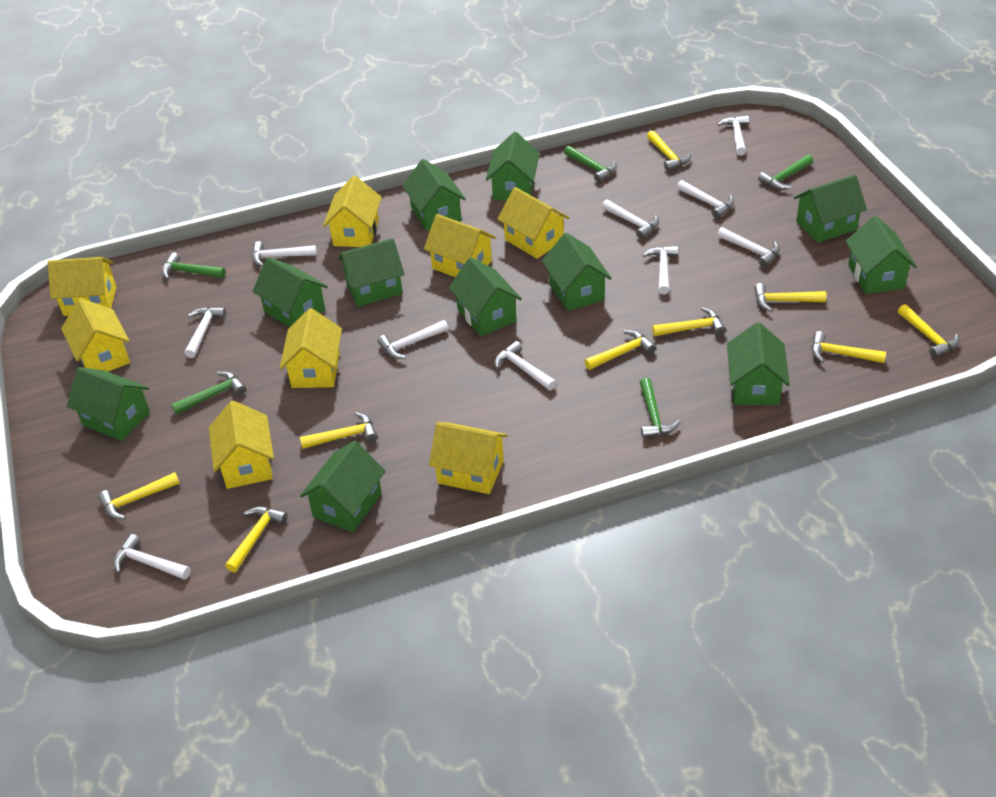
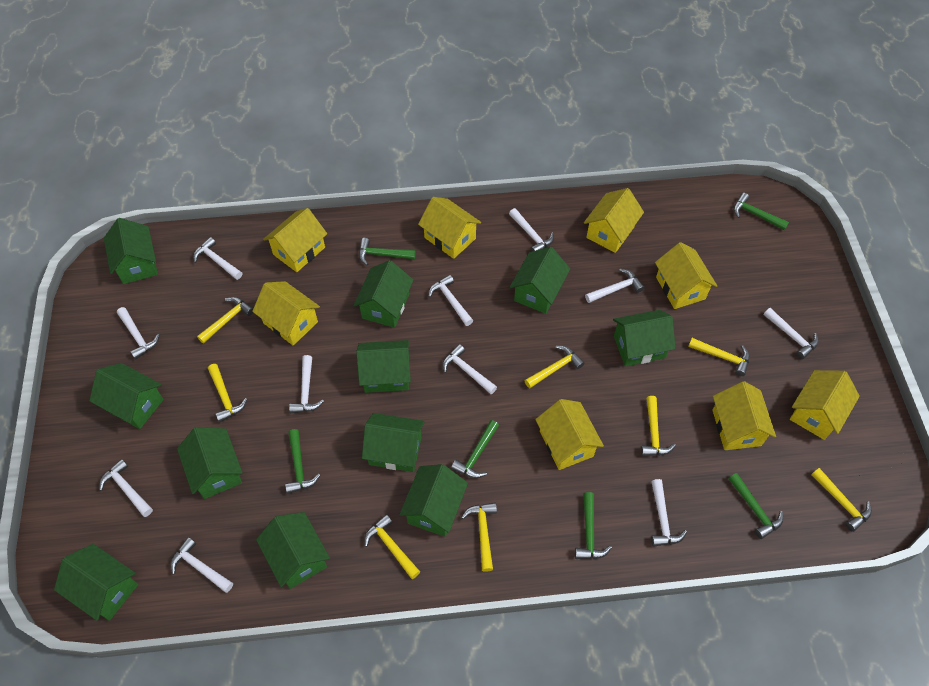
green hammer: 5 -> 6
white hammer: 10 -> 11
yellow hammer: 9 -> 8

